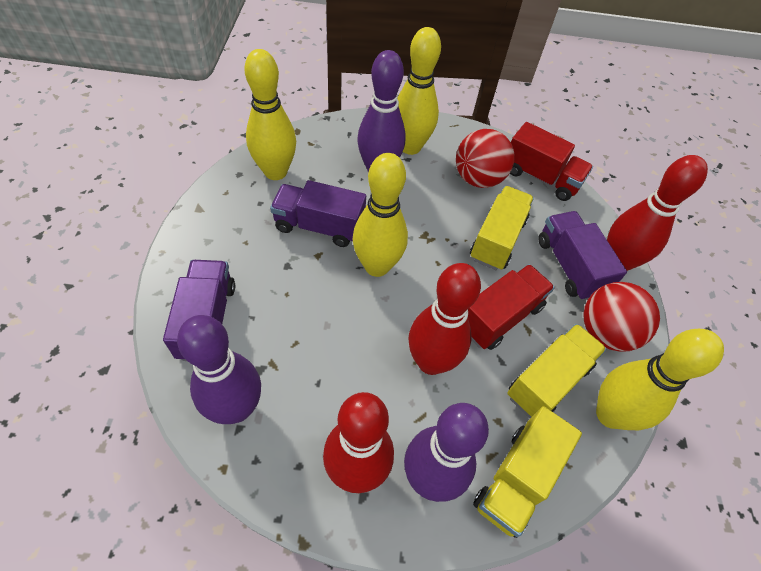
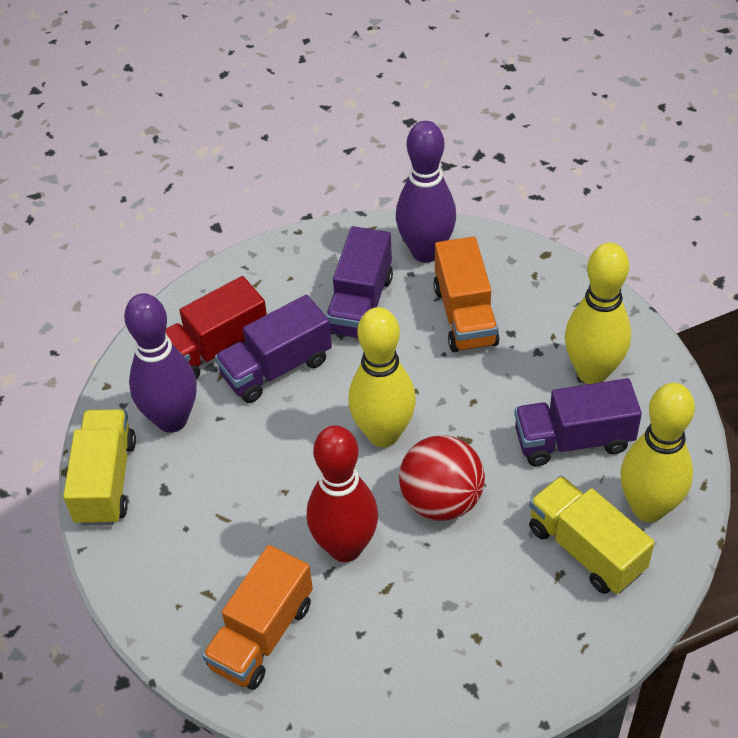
orange truck: 0 -> 2
purple bowling pin: 3 -> 2
red ball: 2 -> 1
red bowling pin: 3 -> 1
red truck: 2 -> 1
yellow bowling pin: 4 -> 3
yellow truck: 3 -> 2

